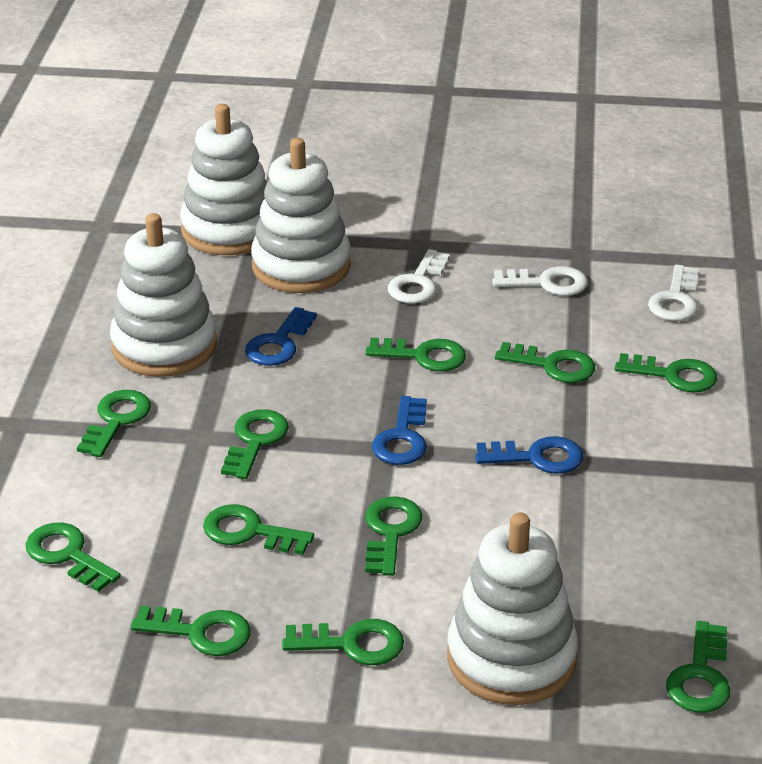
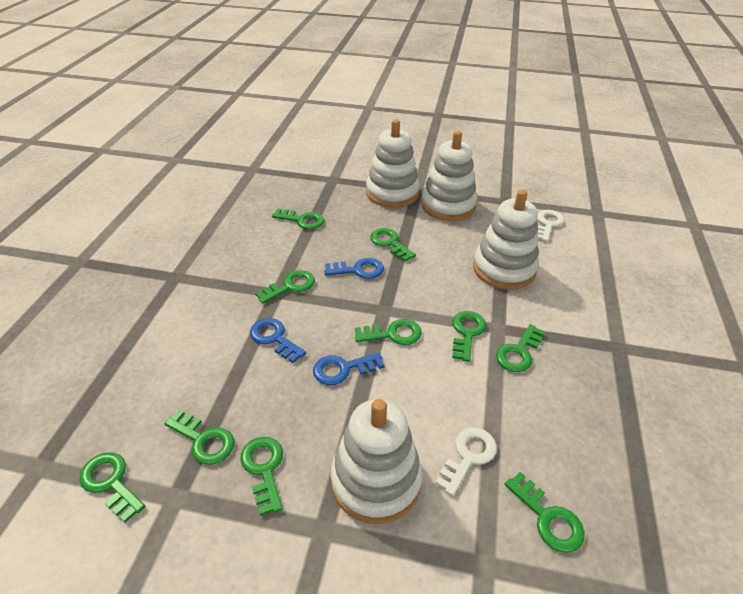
green key: 11 -> 10
white key: 3 -> 2

